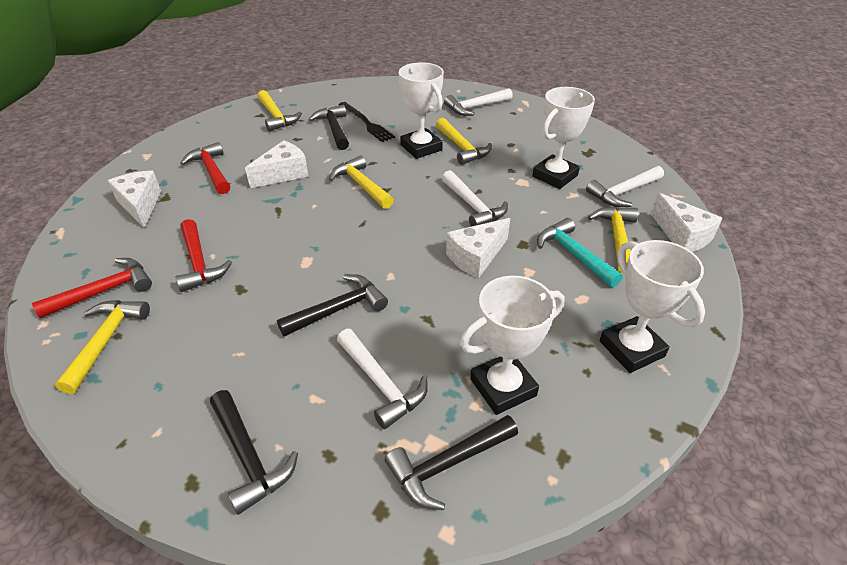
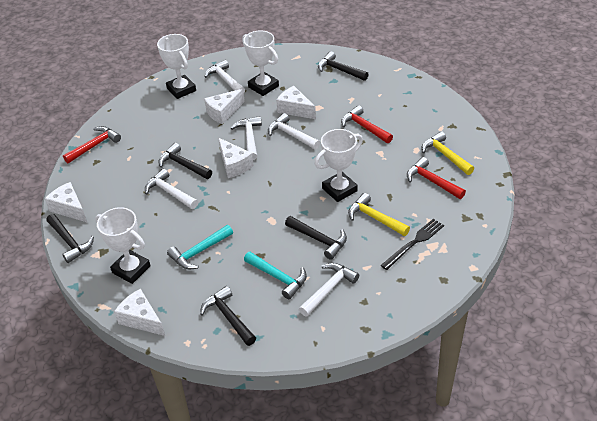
black hammer: 4 -> 5
turquoise hammer: 1 -> 2
white cheese: 4 -> 5
white hammer: 4 -> 5
yellow hammer: 5 -> 2

